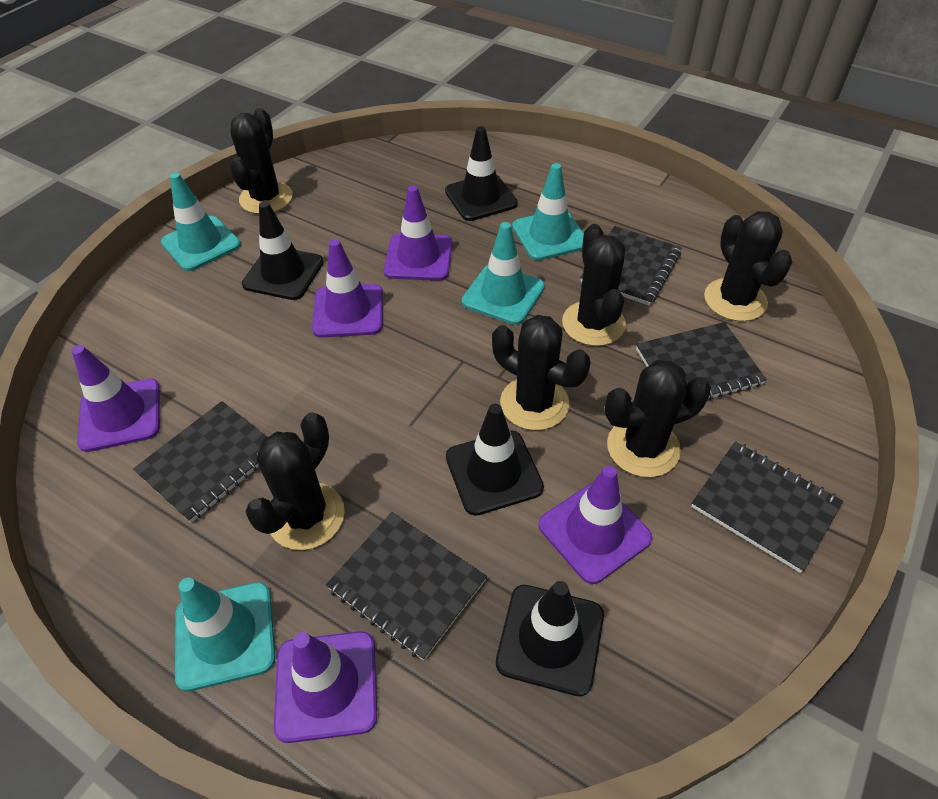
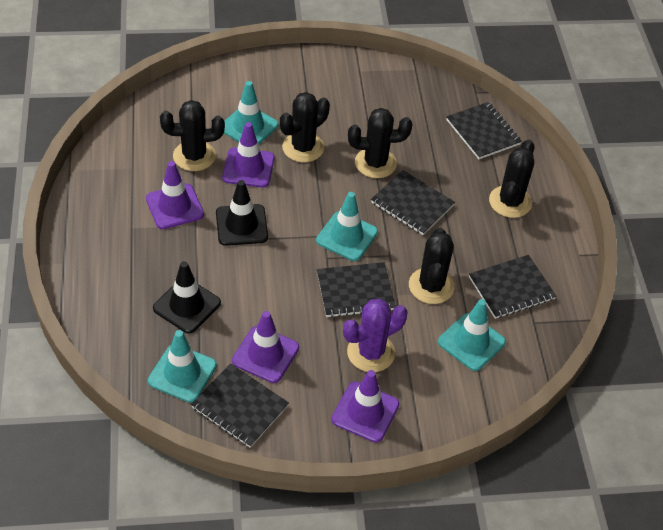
black cactus: 6 -> 5
black traffic cone: 4 -> 2
purple cactus: 0 -> 1
purple traffic cone: 5 -> 4

